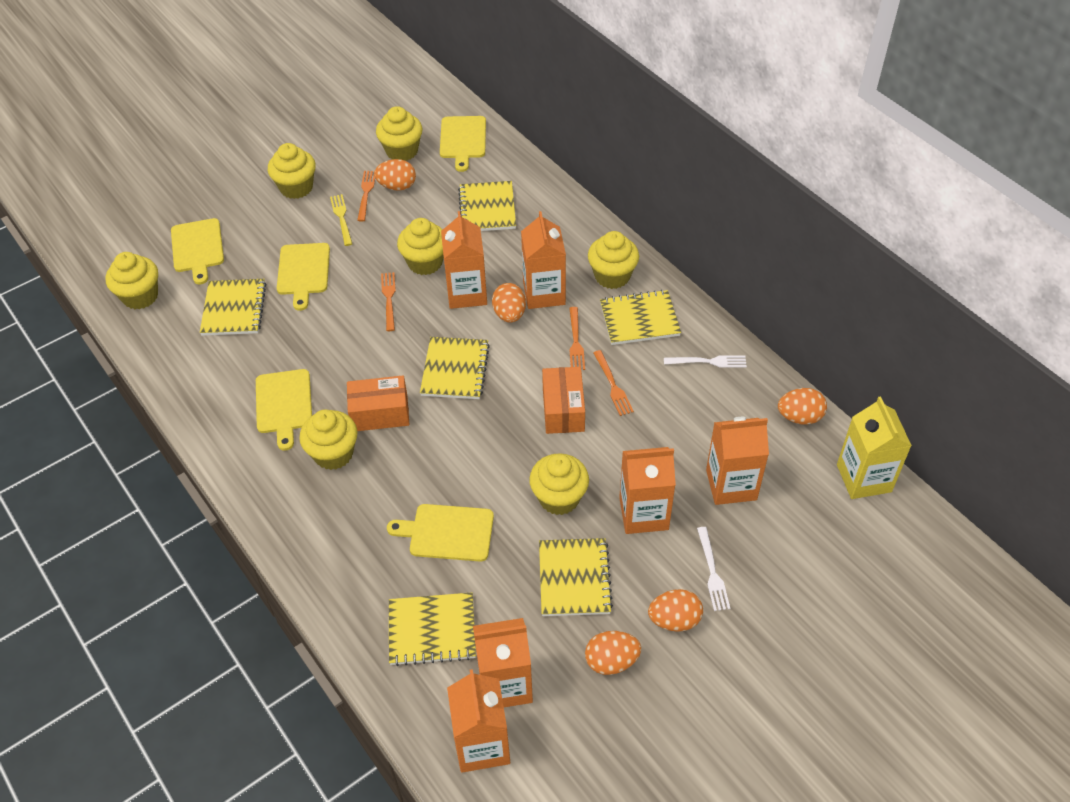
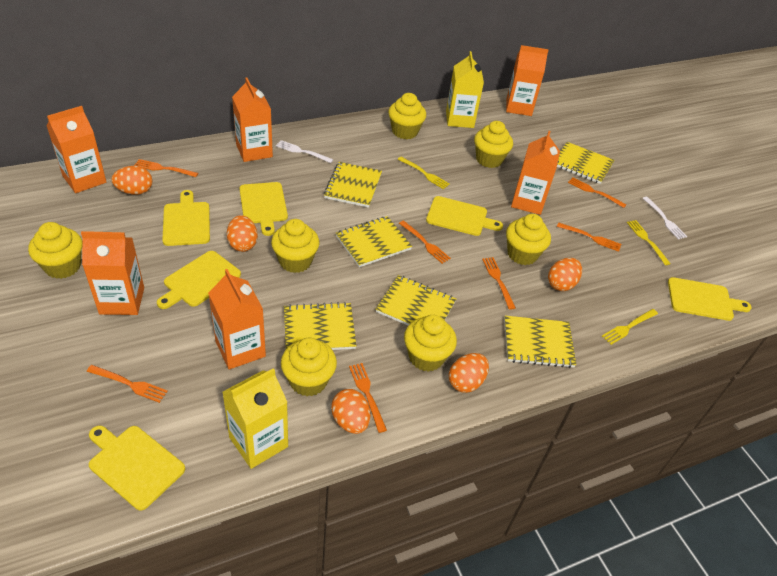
orange box: 2 -> 0
orange fork: 4 -> 7
yellow carton: 1 -> 2
yellow cutting board: 5 -> 6
yellow fork: 1 -> 3

